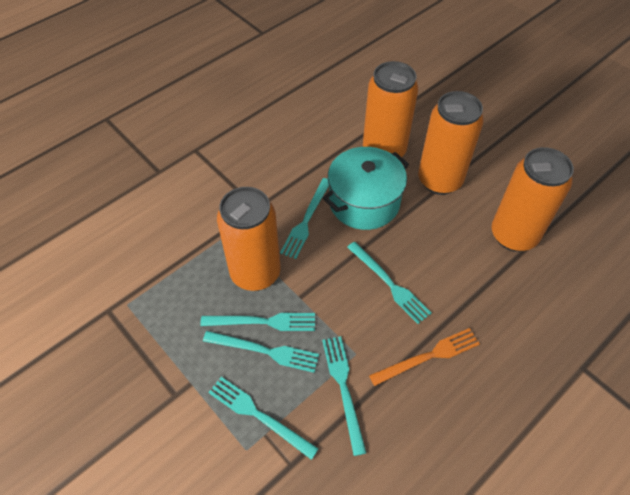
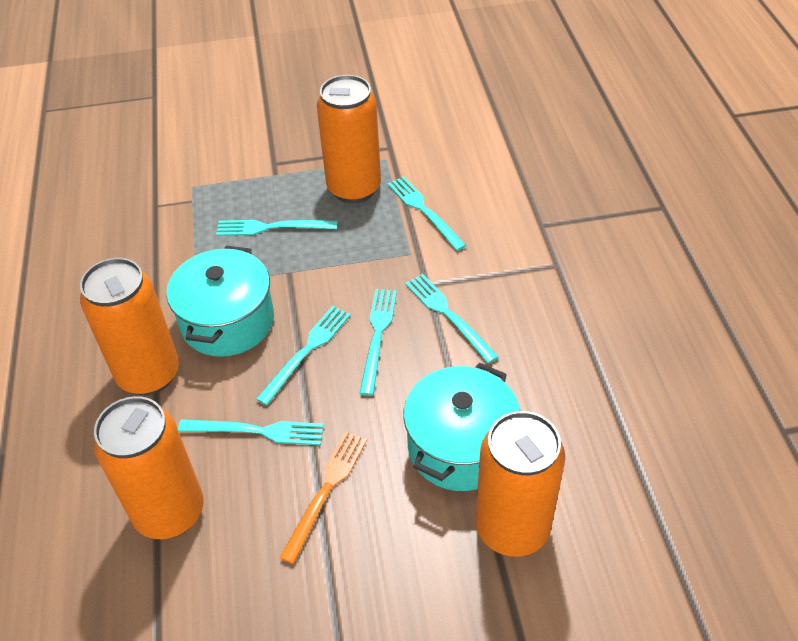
turquoise pot: 1 -> 2

